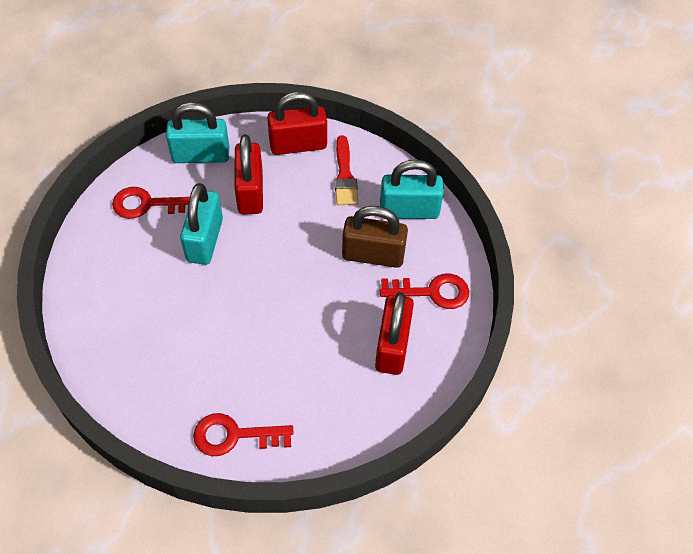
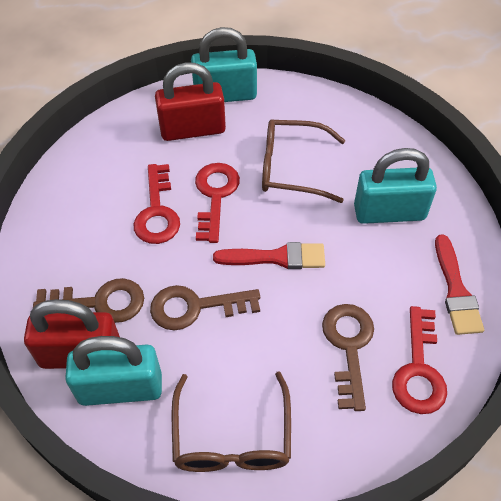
brown glasses: 0 -> 2
brown key: 0 -> 3
brown padlock: 1 -> 0
red brush: 1 -> 2
red padlock: 3 -> 2

